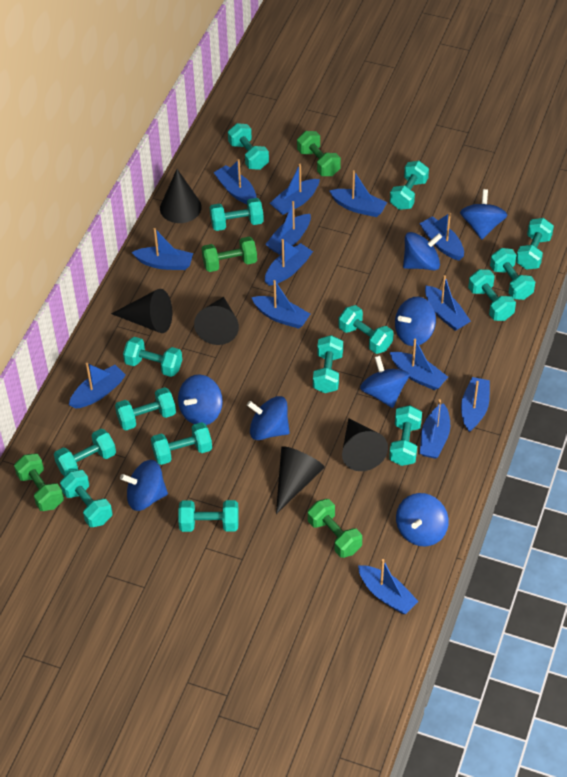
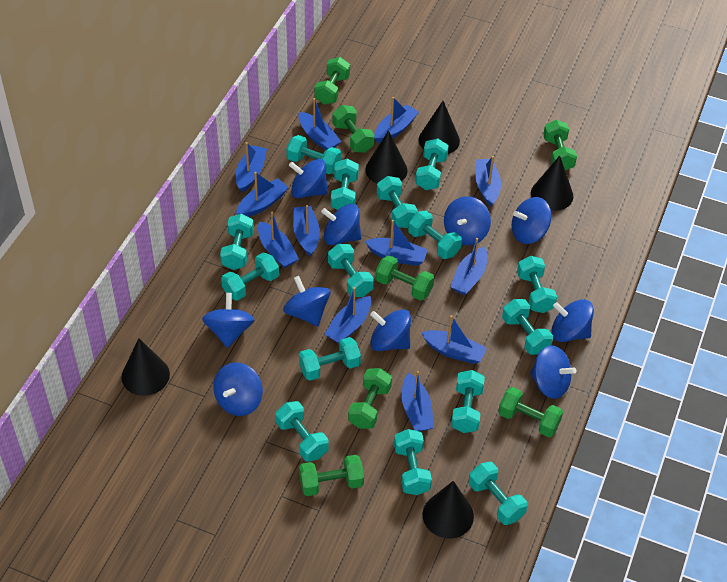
blue boat: 14 -> 12
blue spinning top: 8 -> 10
green dumbbell: 4 -> 7

